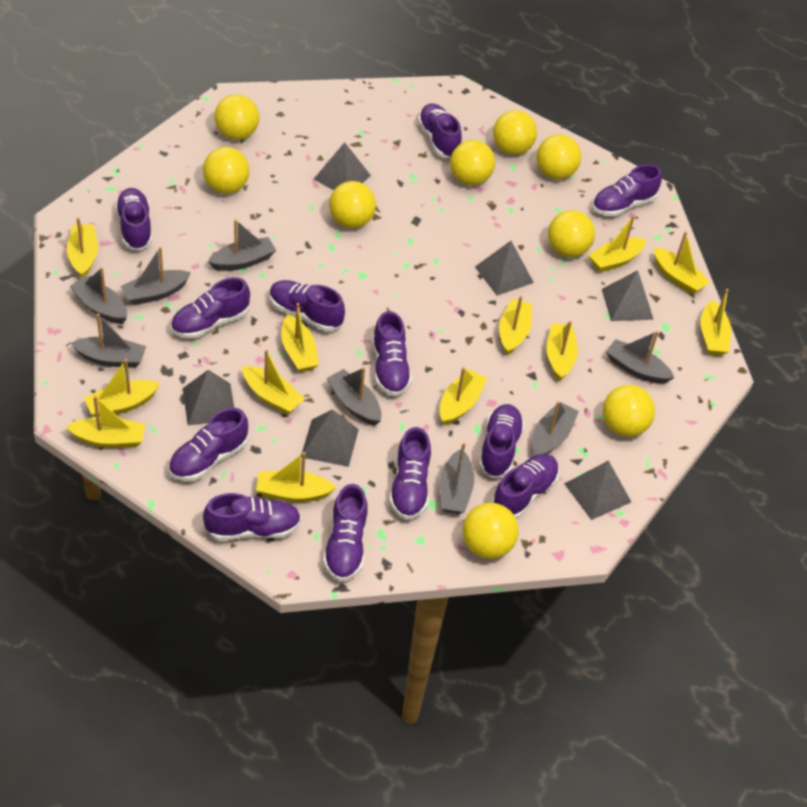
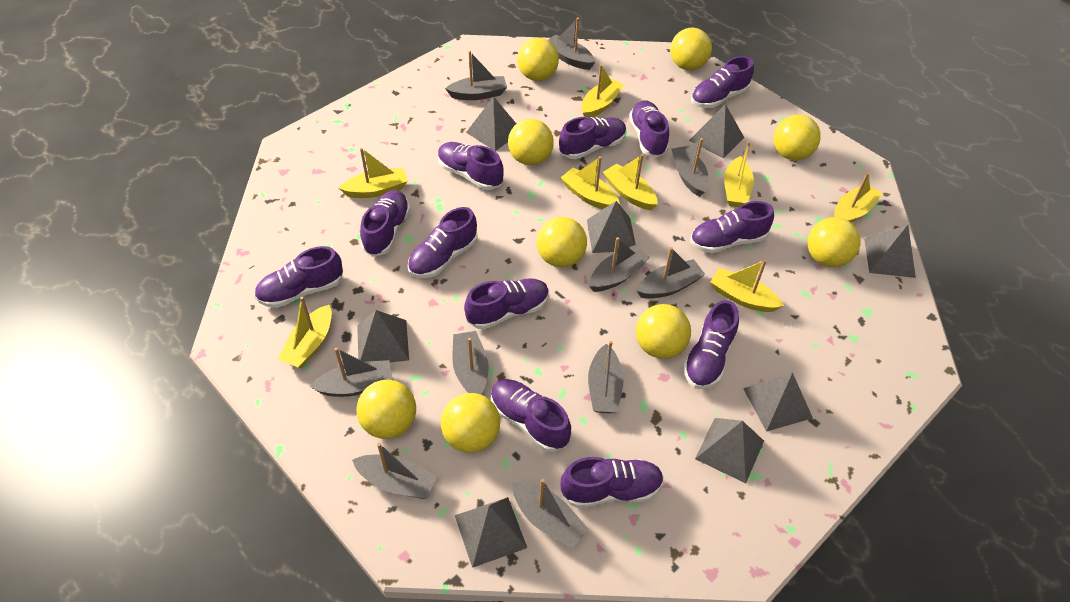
grey boat: 8 -> 10
grey pyramid: 6 -> 8
yellow boat: 12 -> 8

